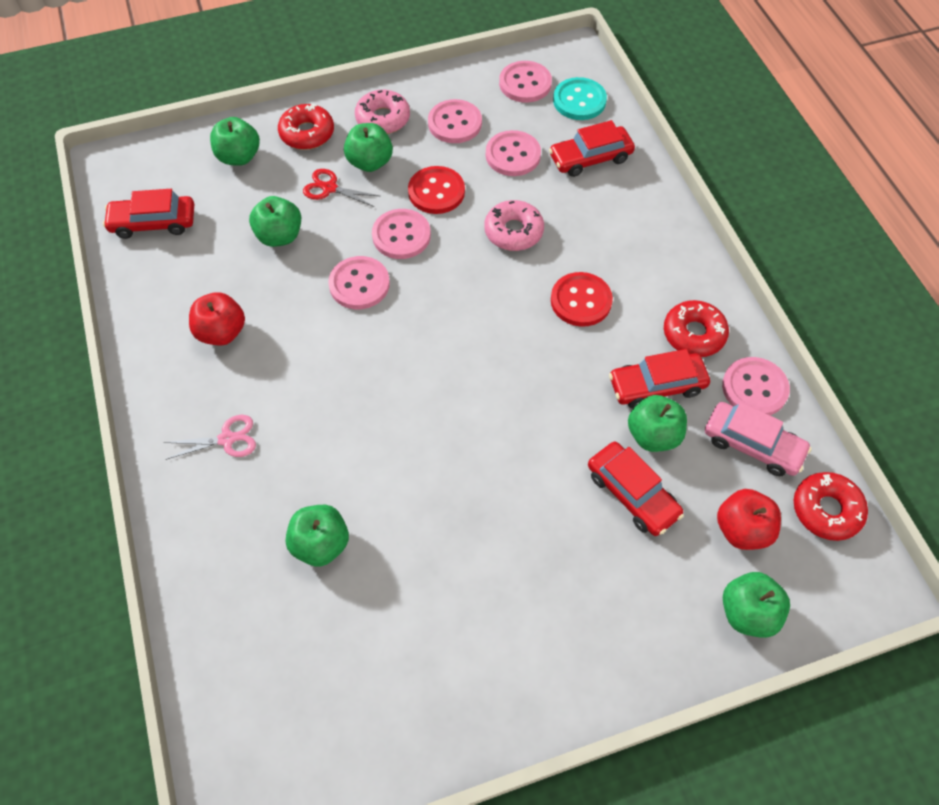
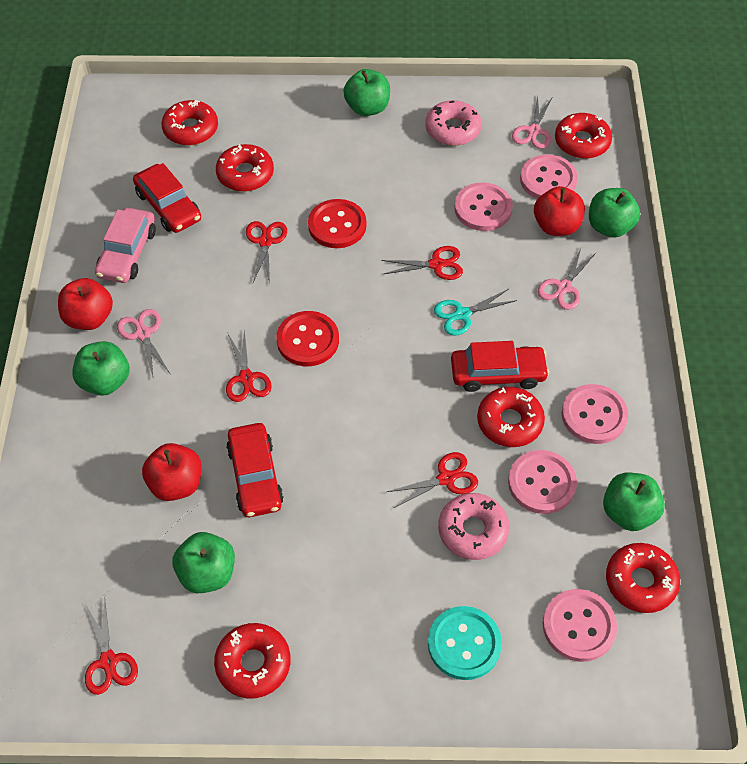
green apple: 6 -> 5
pink button: 6 -> 5
pink scissors: 1 -> 3
red apple: 2 -> 3
red car: 4 -> 3
red donut: 3 -> 6
red scissors: 1 -> 5
turquoise scissors: 0 -> 1

